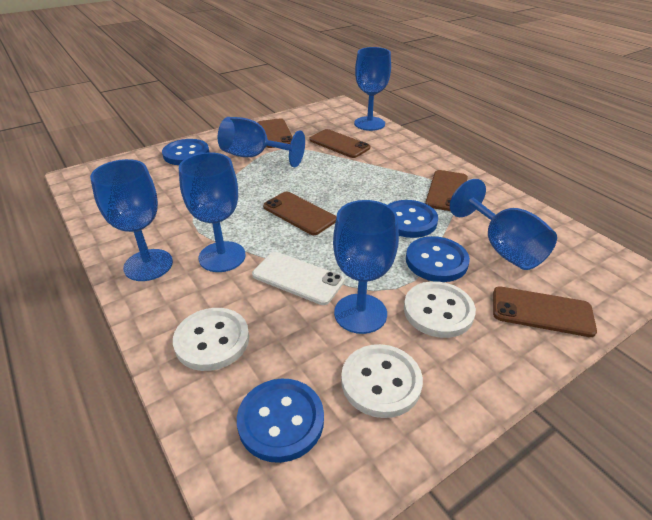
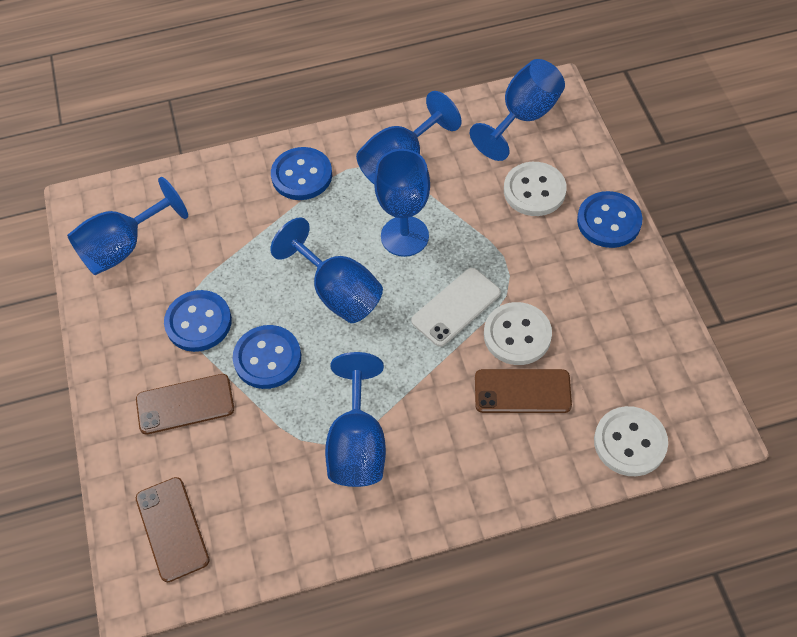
brown phone: 5 -> 3

